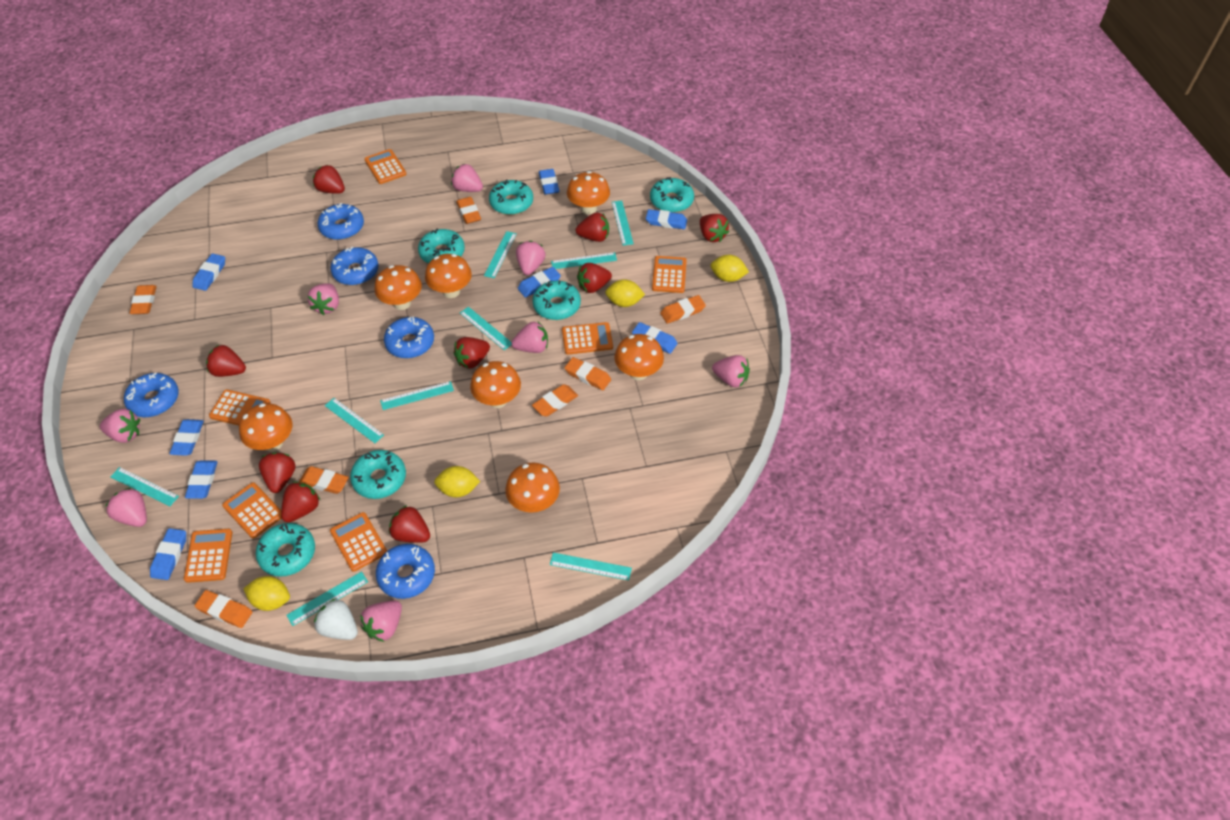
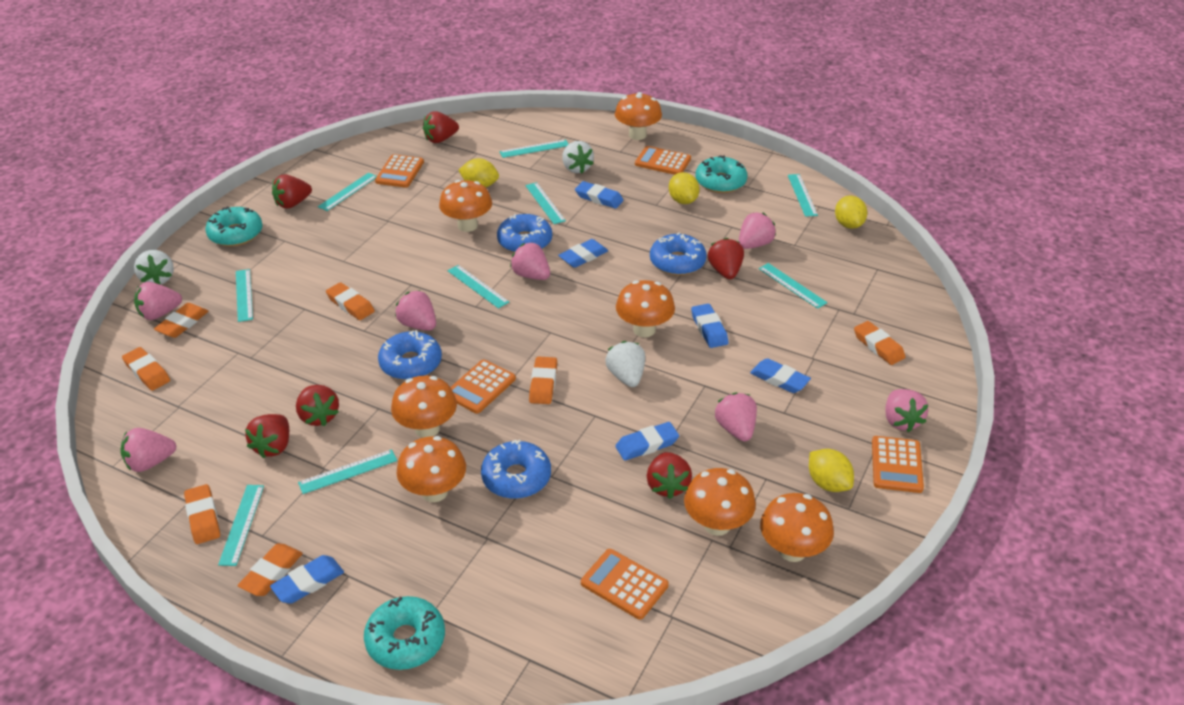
blue donut: 5 -> 4
blue eraser: 8 -> 6
orange calculator: 7 -> 5
pink strawberry: 8 -> 7
red strawberry: 9 -> 6
turquoise donut: 6 -> 3
white strawberry: 1 -> 3

